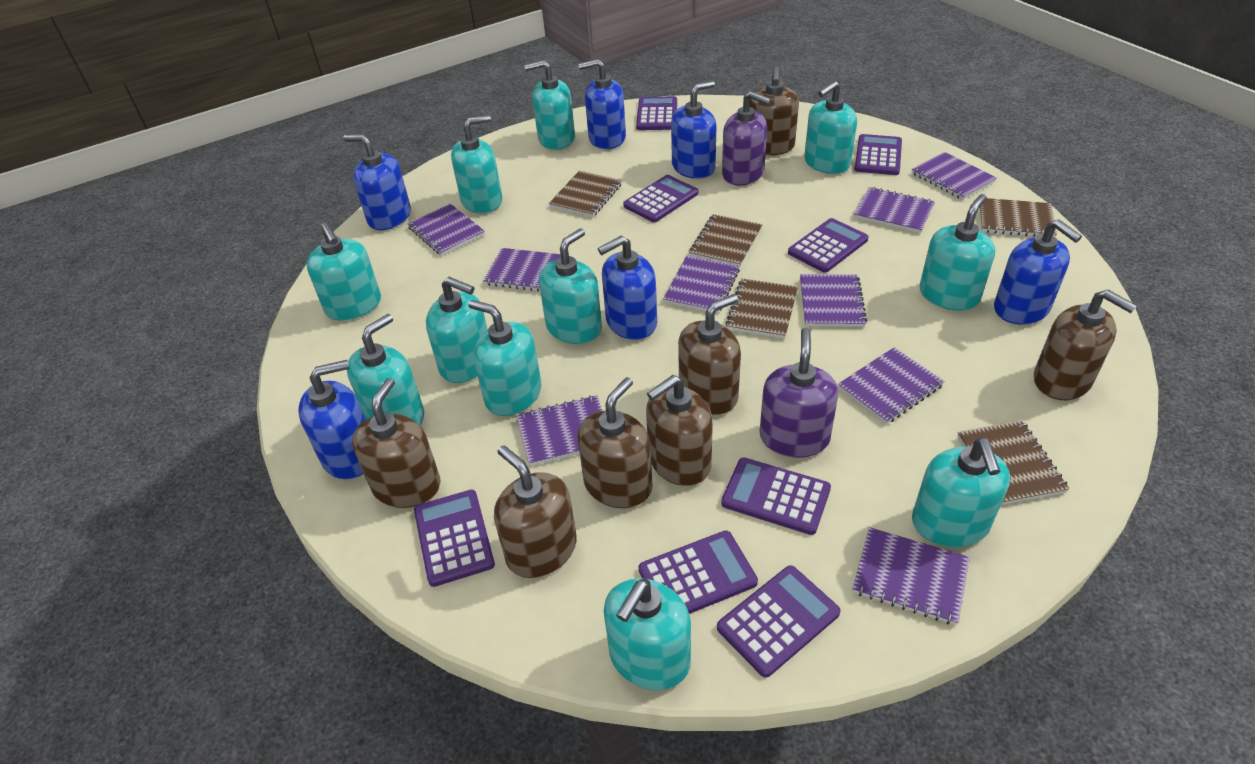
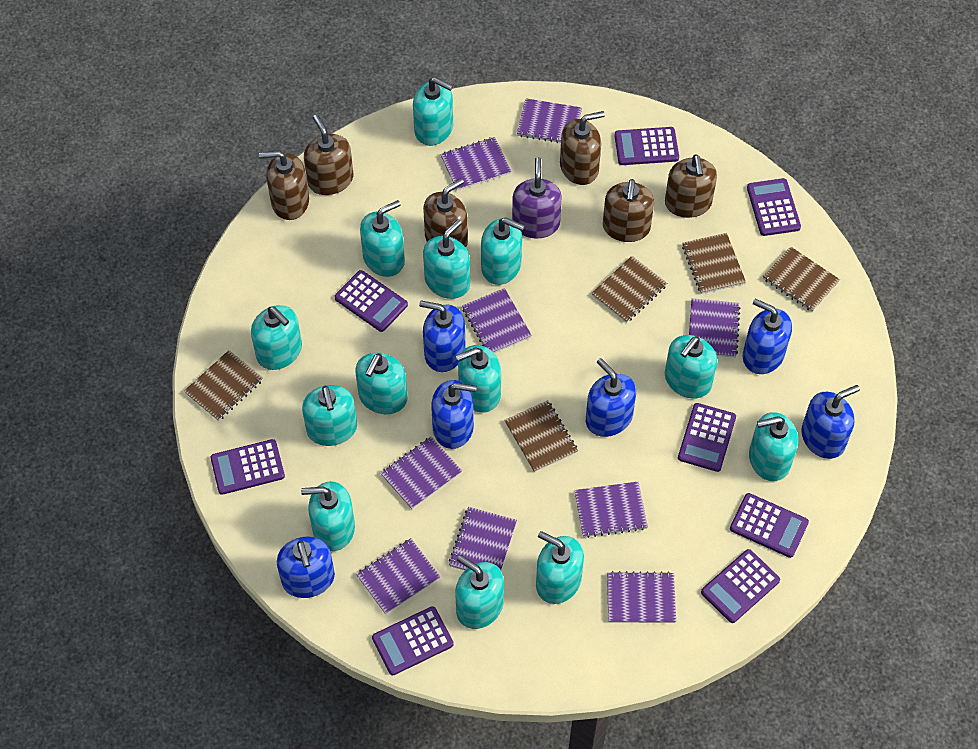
brown soap dispenser: 7 -> 6
purple soap dispenser: 2 -> 1
turquoise soap dispenser: 11 -> 13

